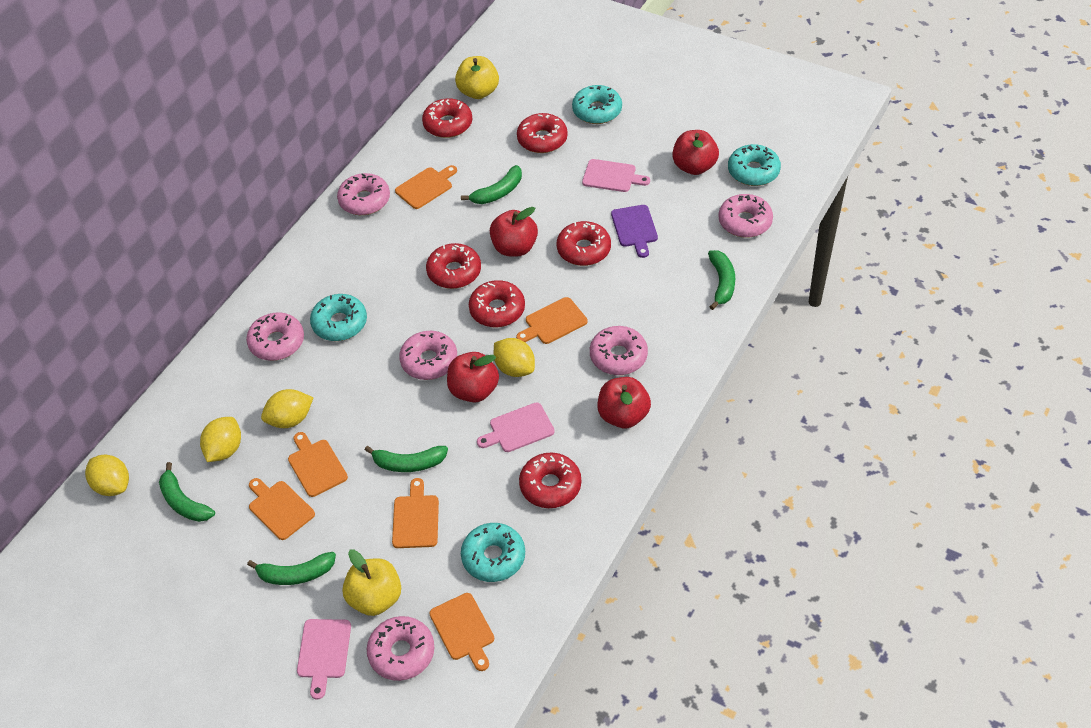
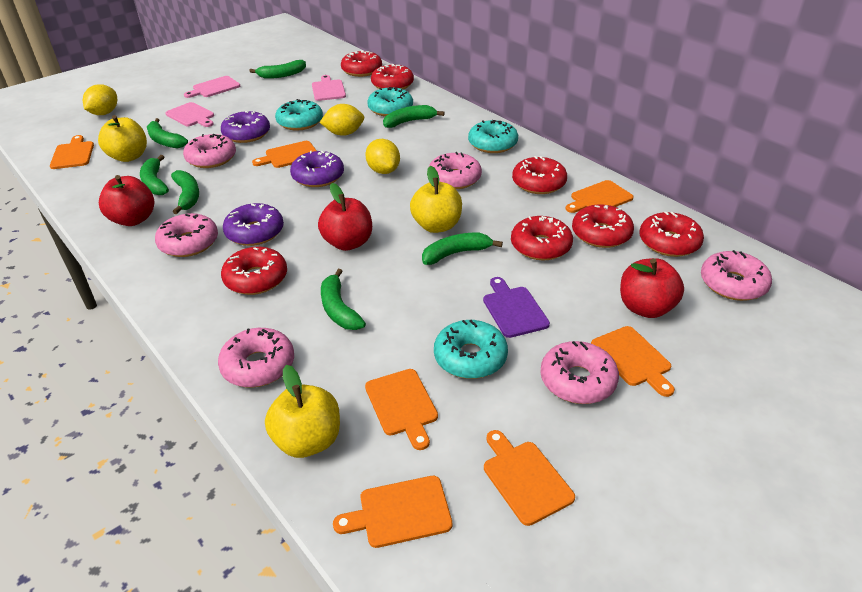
green banana: 5 -> 7
orange cutting board: 6 -> 7
purple donut: 0 -> 3
red apple: 4 -> 3
red donut: 6 -> 7
yellow apple: 2 -> 3
yellow lemon: 4 -> 3

